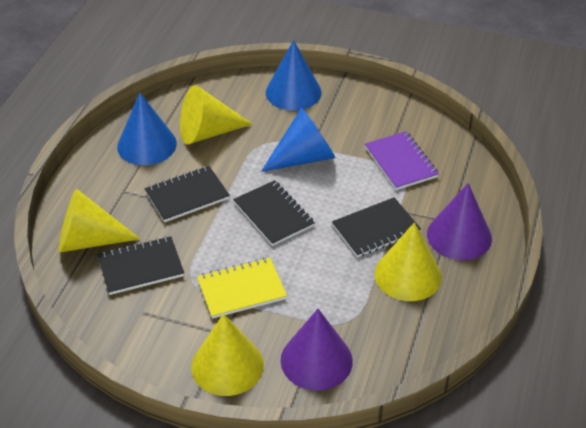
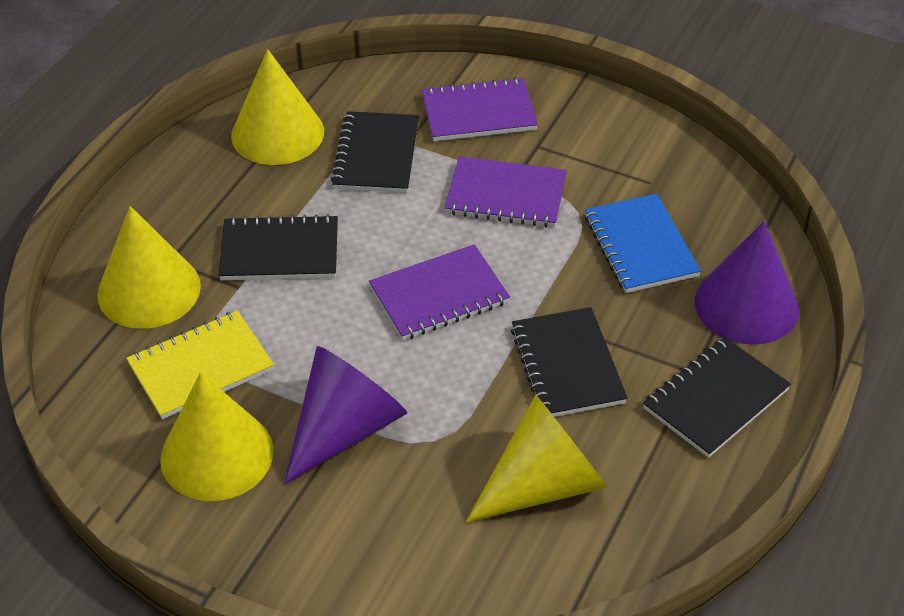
blue cone: 3 -> 0
blue notebook: 0 -> 1
purple notebook: 1 -> 3

